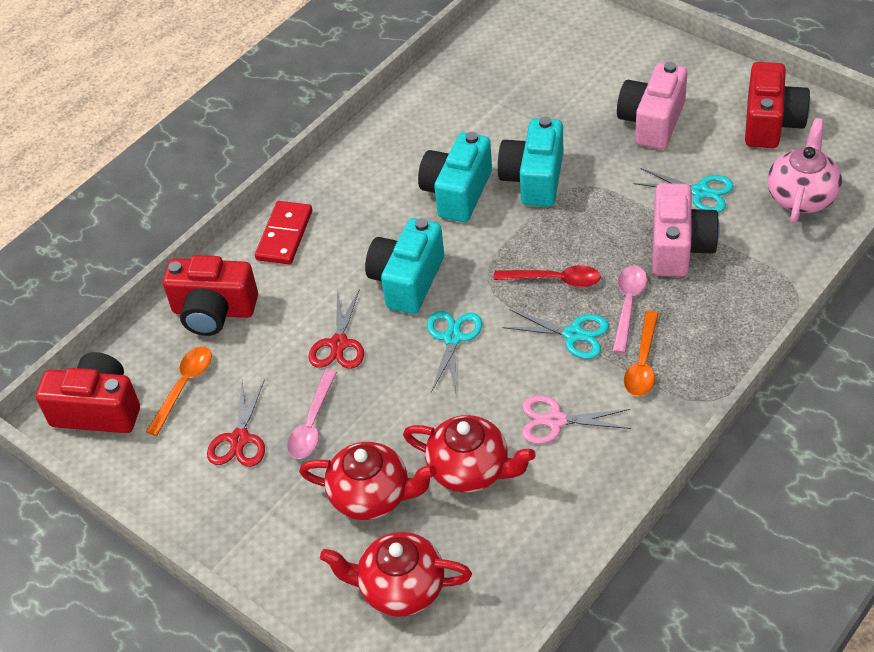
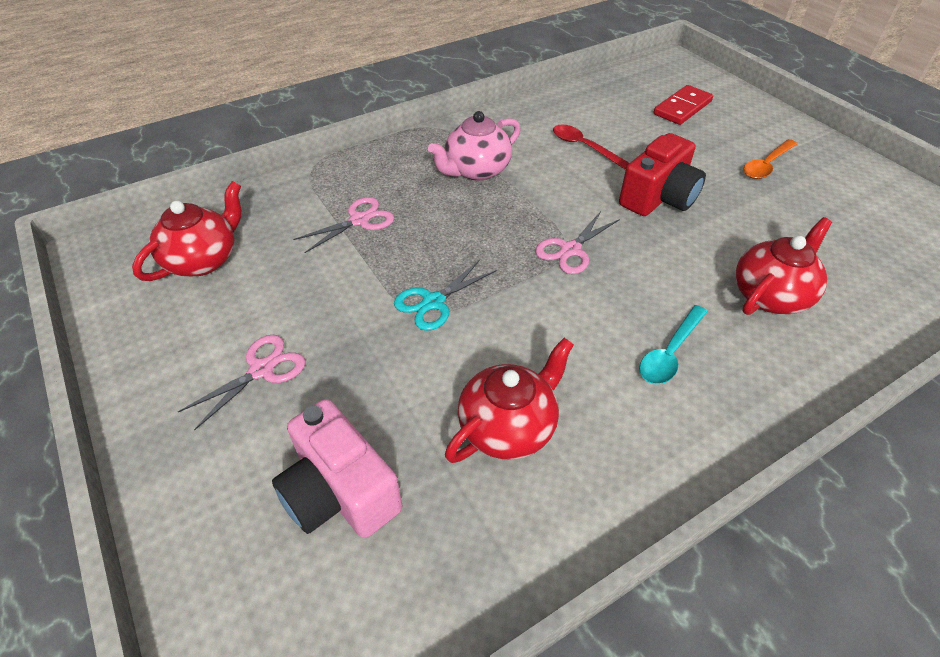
orange spoon: 2 -> 1
pink camera: 2 -> 1
pink scissors: 1 -> 3
pink spoon: 2 -> 0
red camera: 3 -> 1
red scissors: 2 -> 0
turquoise camera: 3 -> 0
turquoise scissors: 3 -> 1
turquoise spoon: 0 -> 1

